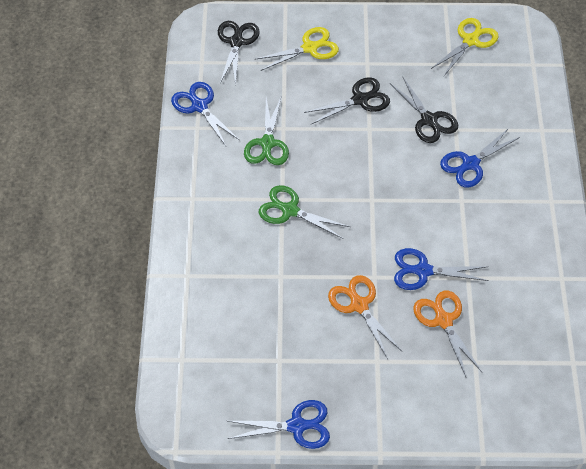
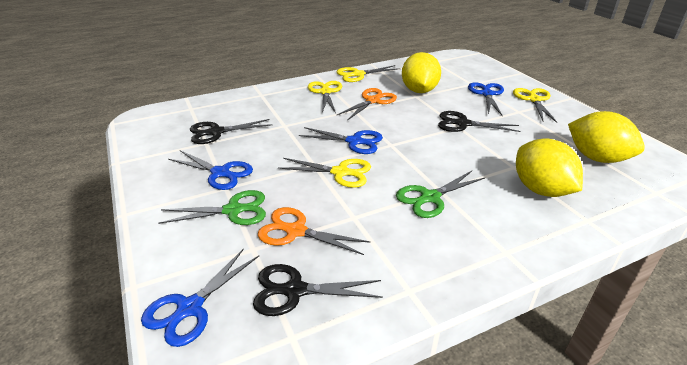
yellow lemon: 0 -> 3
yellow scissors: 2 -> 4

